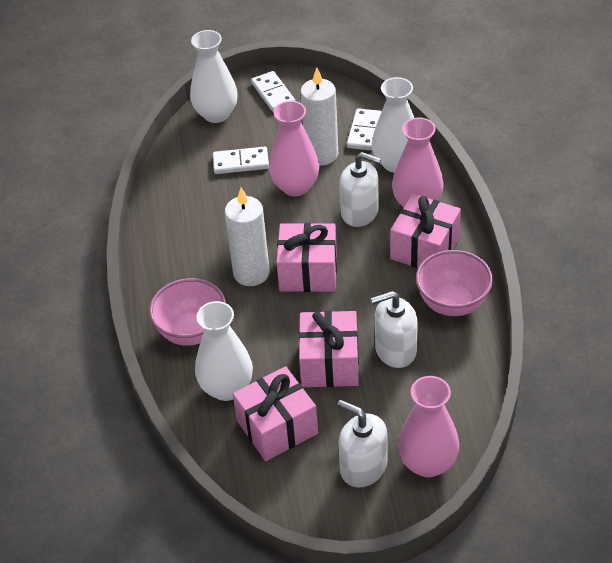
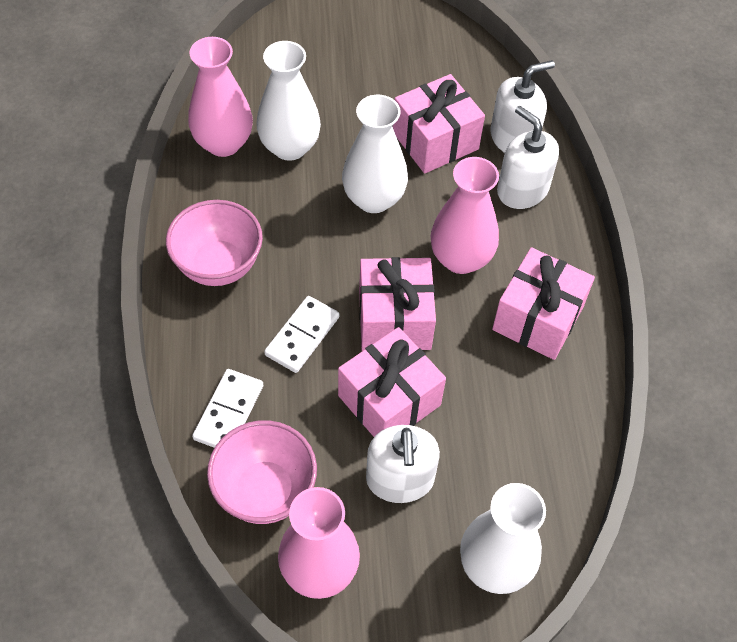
white candle: 2 -> 0
white domino: 3 -> 2

